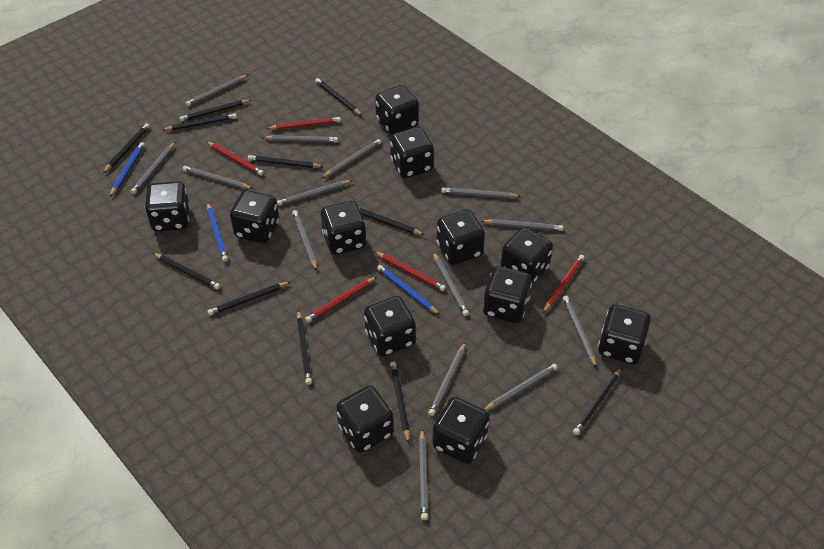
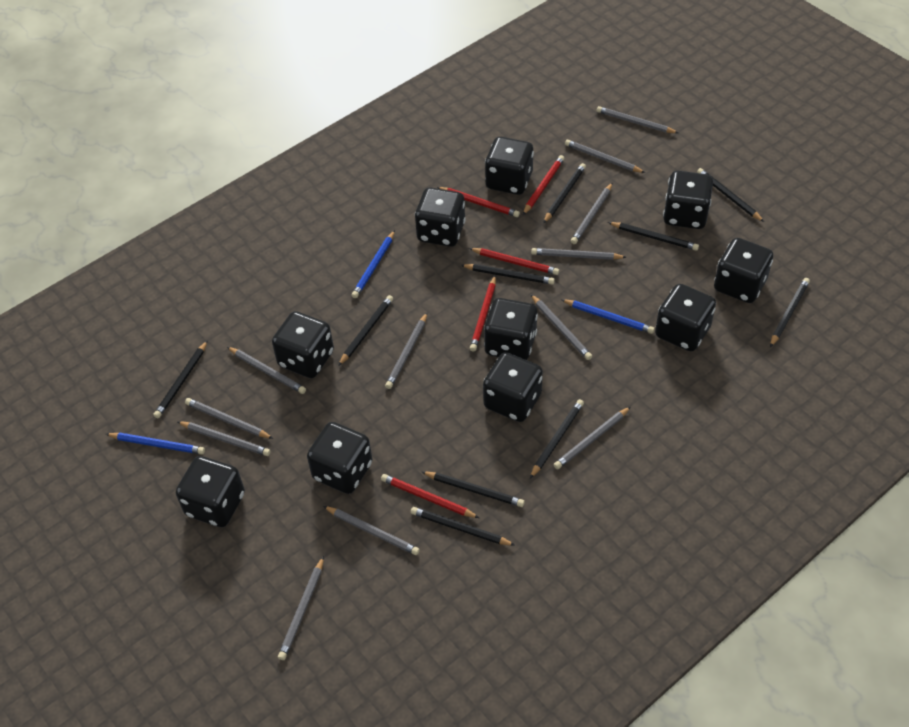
black dice: 12 -> 10
black pencil: 11 -> 10
grey pencil: 14 -> 12

